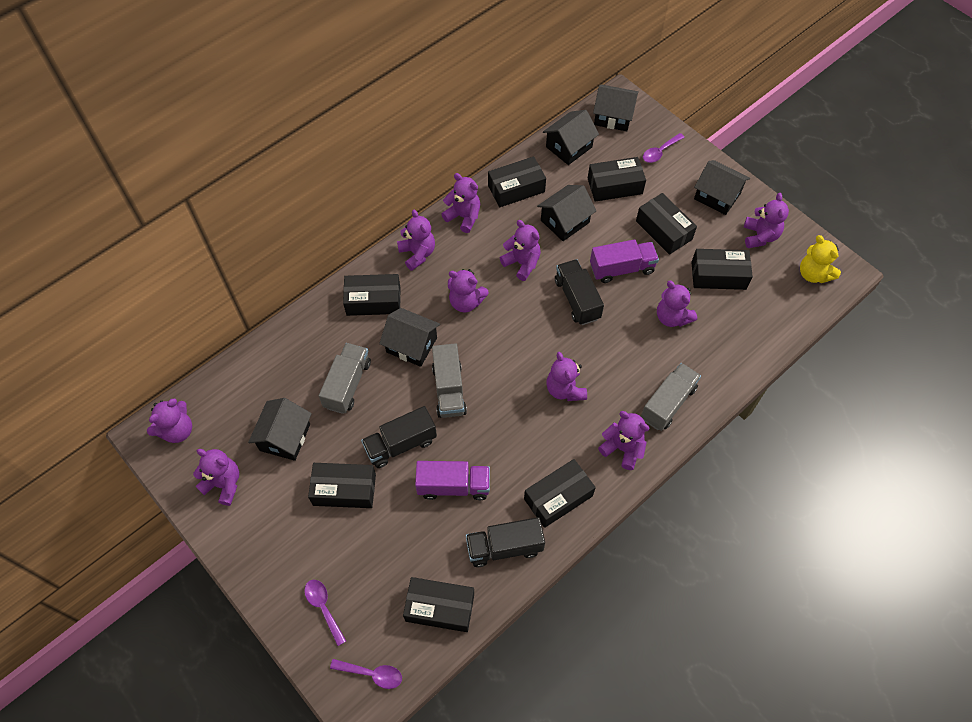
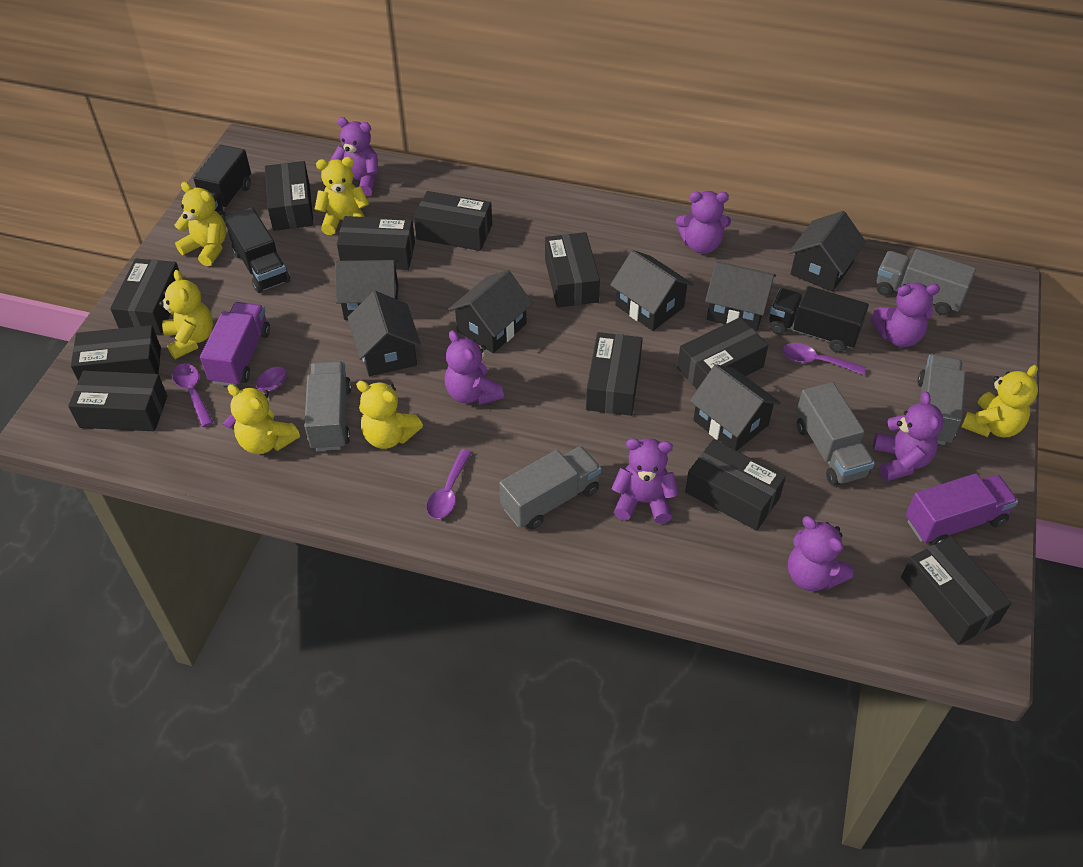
black box: 8 -> 11
black house: 6 -> 7
grey truck: 3 -> 5
purple spoon: 3 -> 4
purple teddy bear: 10 -> 7
yellow teddy bear: 1 -> 6

